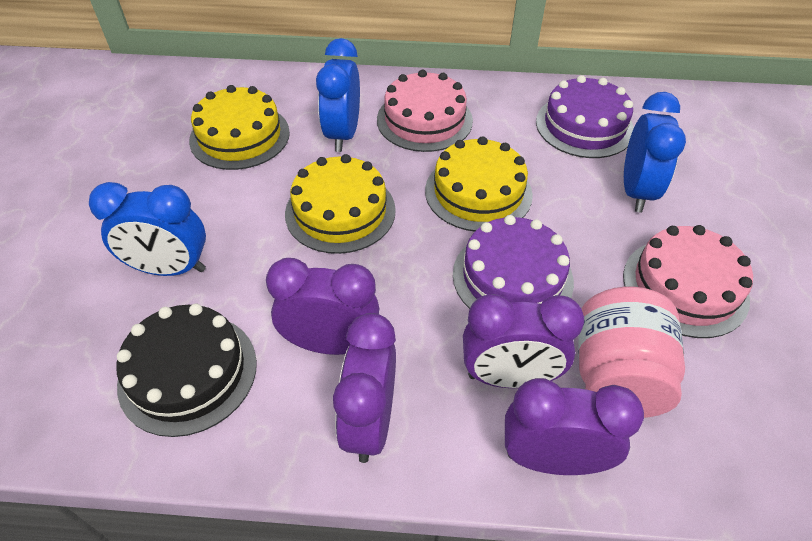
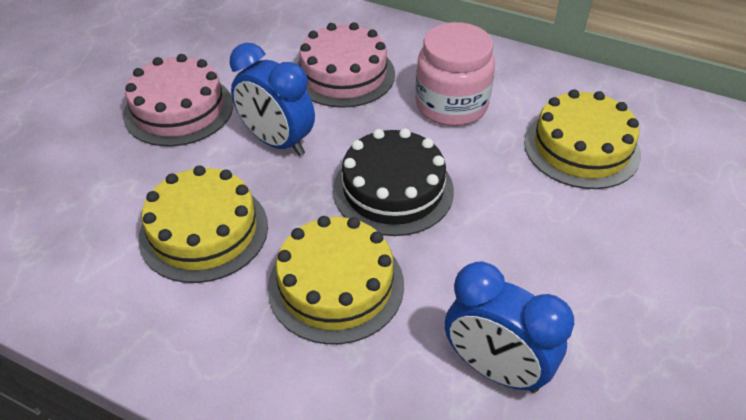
blue clock: 3 -> 2
purple cake: 2 -> 0
purple clock: 4 -> 0

